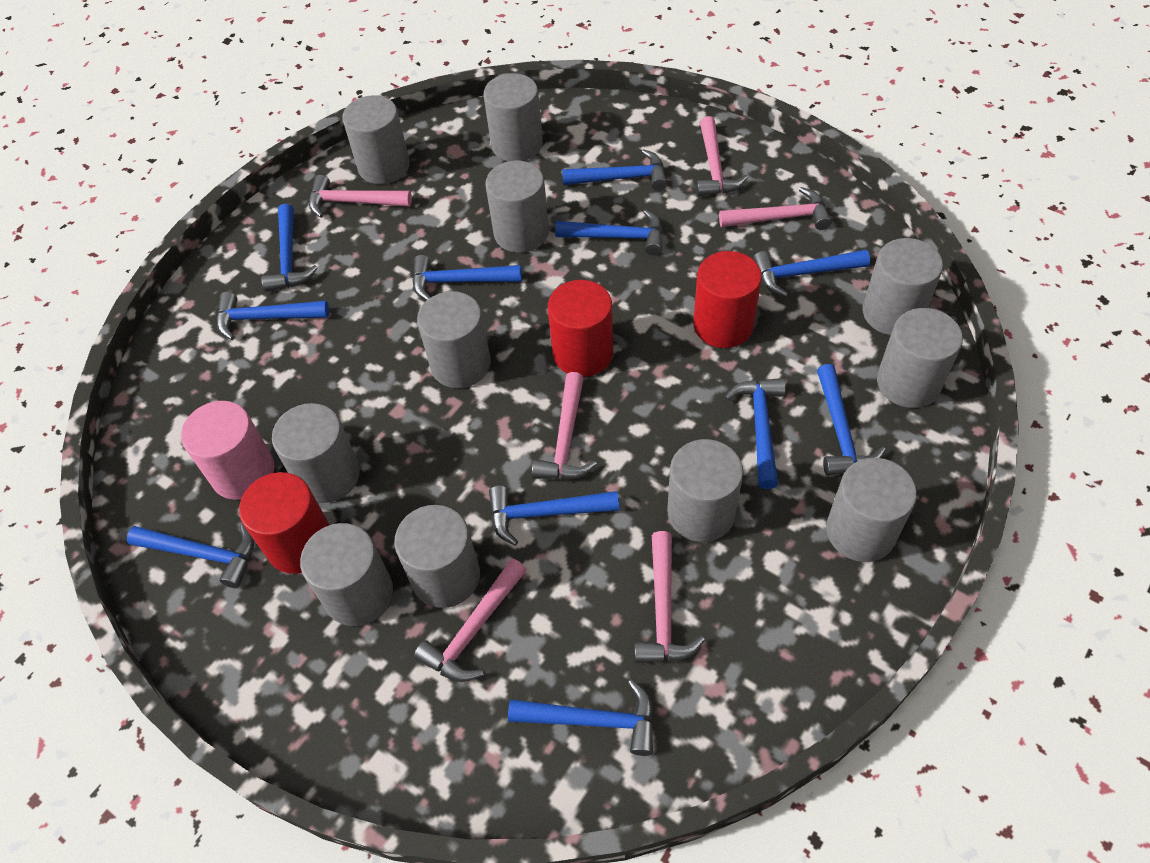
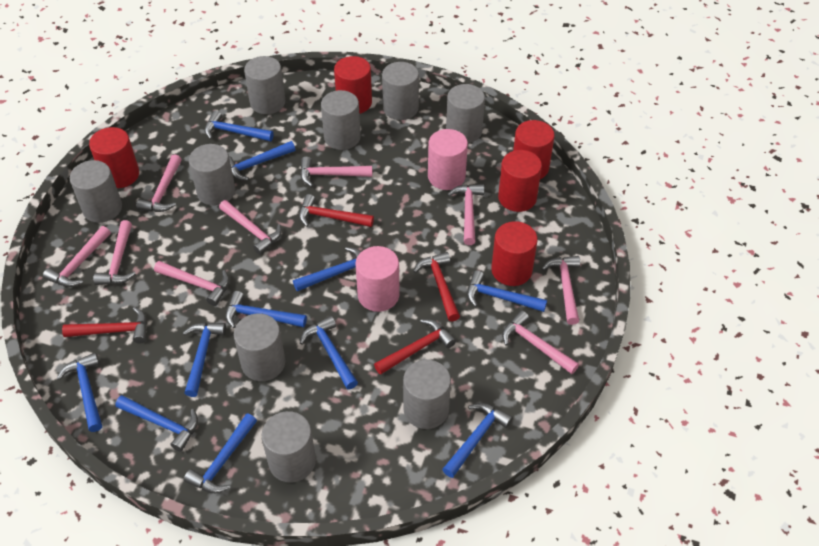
grey cylinder: 11 -> 9
pink cylinder: 1 -> 2
pink hammer: 6 -> 9
red cylinder: 3 -> 5
red hammer: 0 -> 4

